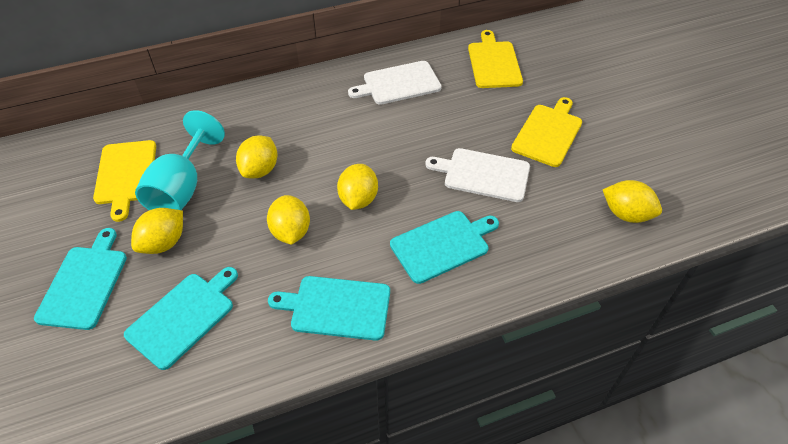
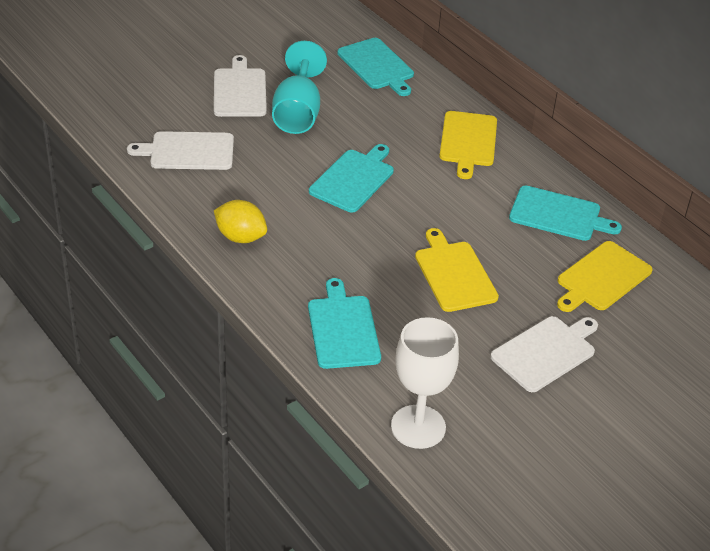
white cutting board: 2 -> 3
white goblet: 0 -> 1
yellow lemon: 5 -> 1

